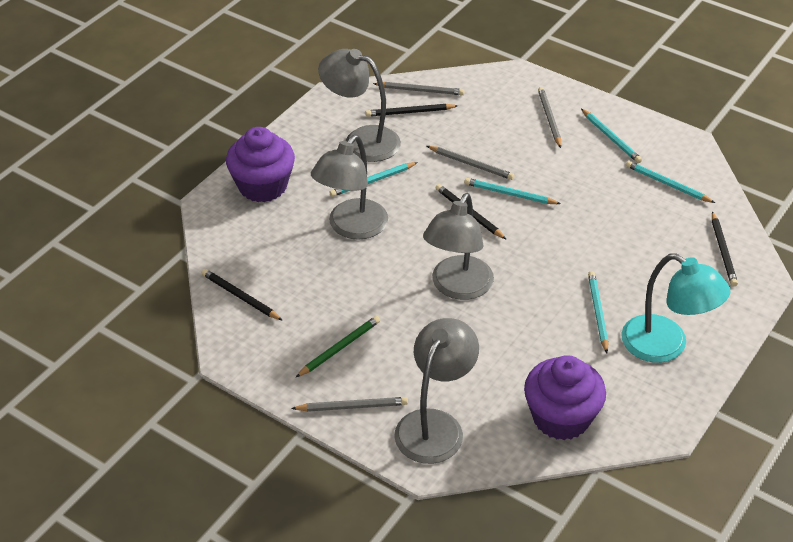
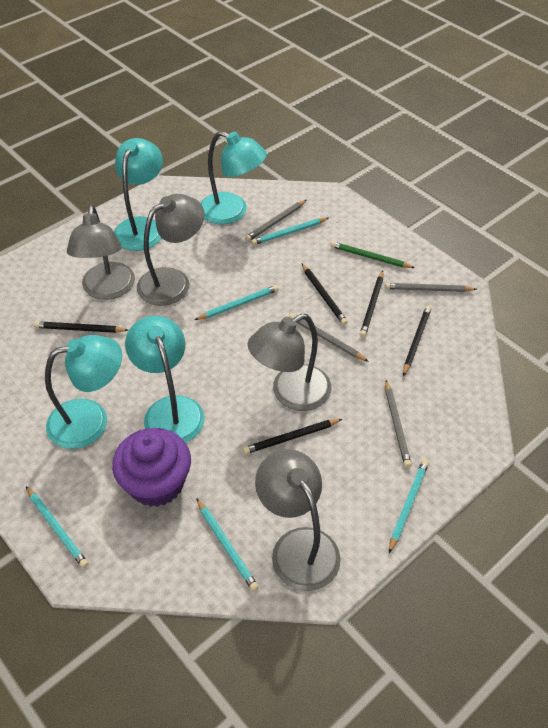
black pencil: 4 -> 5
purple cupcake: 2 -> 1
turquoise lamp: 1 -> 4

